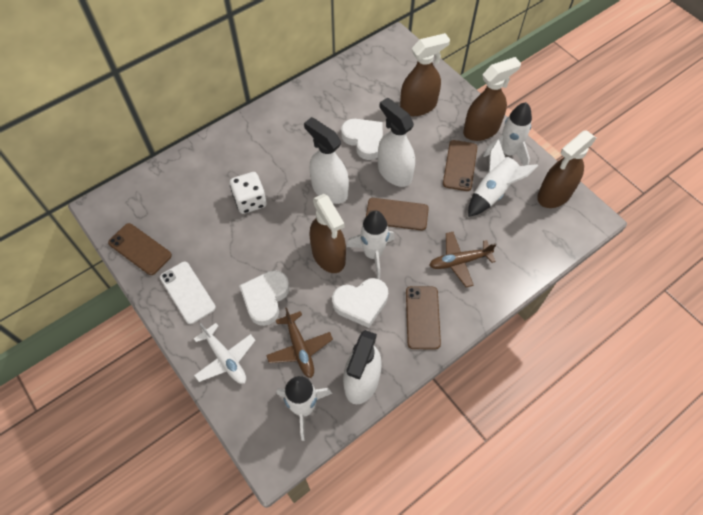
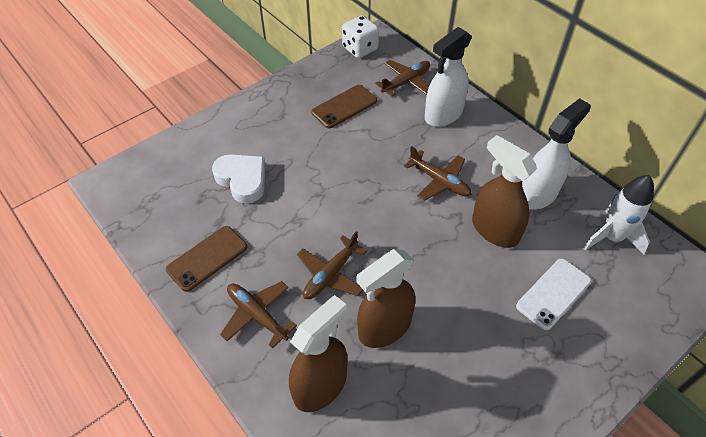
brown phone: 4 -> 2
brown plane: 2 -> 4
brown spray bottle: 4 -> 3
white heart: 3 -> 1
white plane: 1 -> 0
white rocket: 4 -> 1
white spray bottle: 3 -> 2

